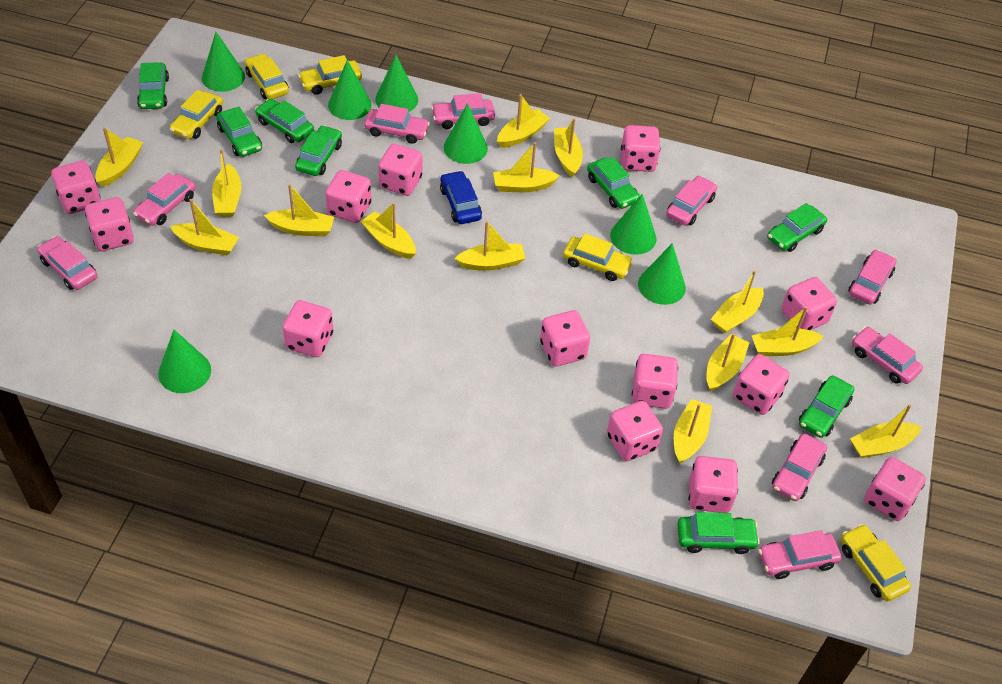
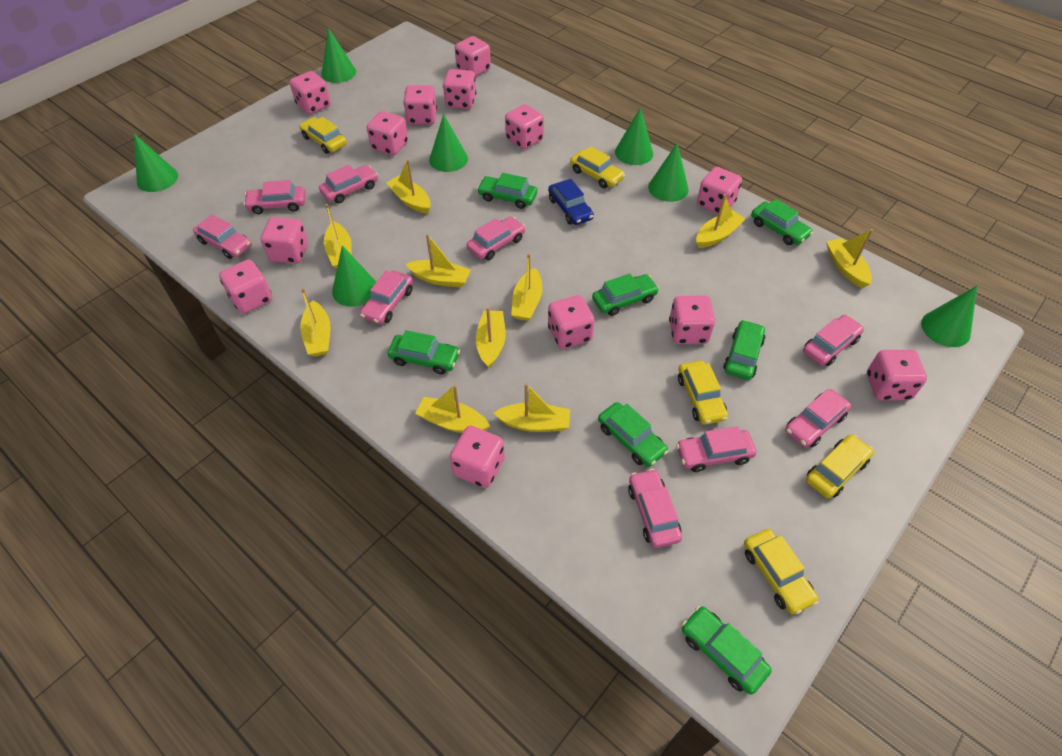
green car: 8 -> 7
yellow boat: 14 -> 10

